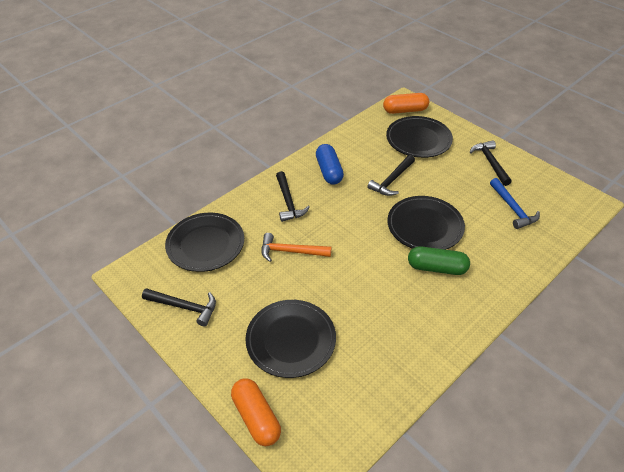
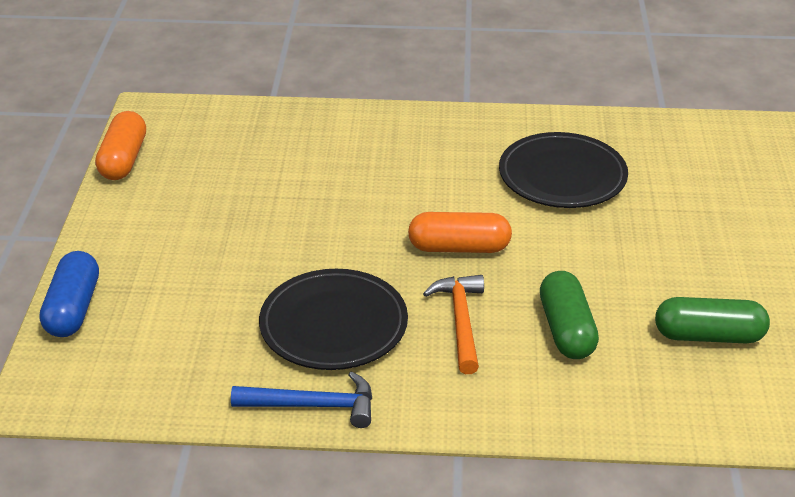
black hammer: 4 -> 0
black plate: 4 -> 2
green capsule: 1 -> 2

